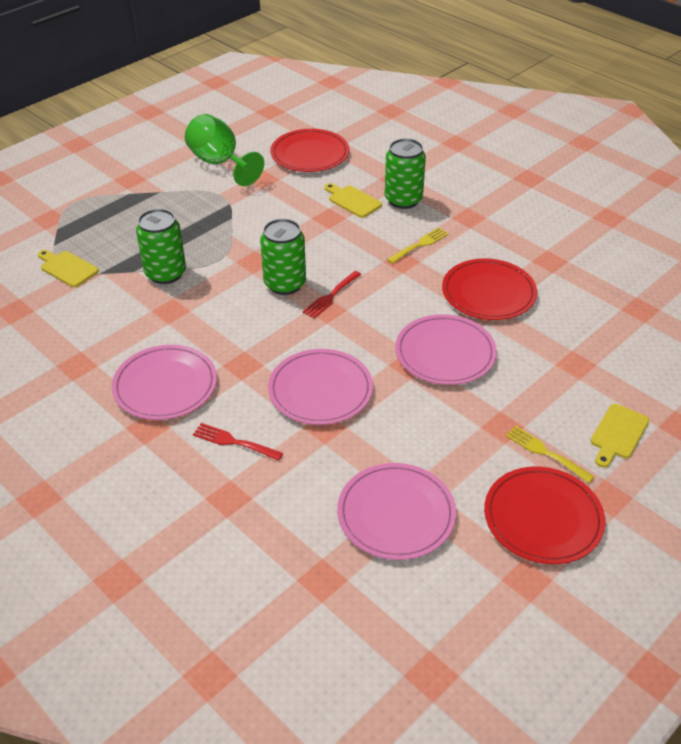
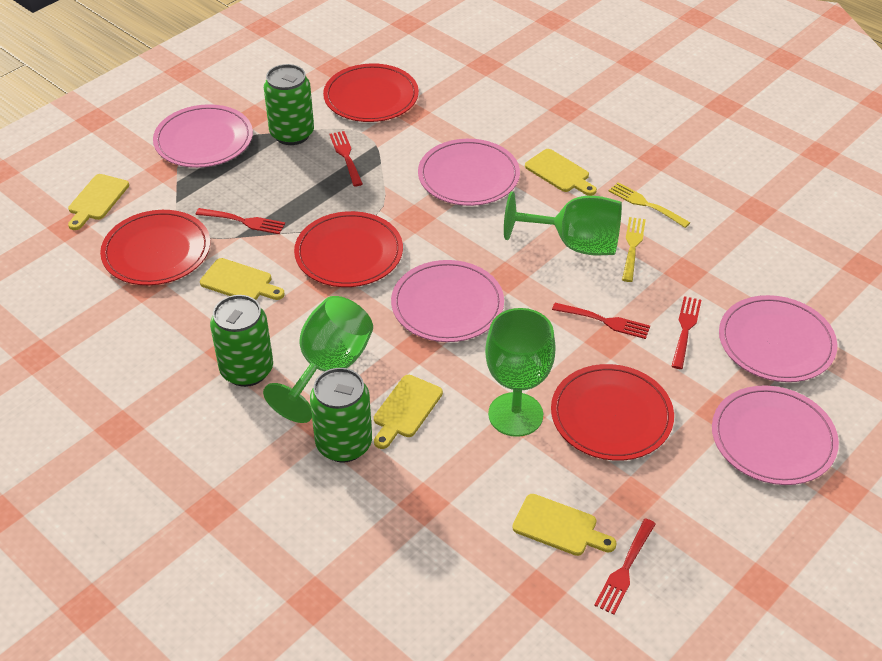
green goblet: 1 -> 3
pink plate: 4 -> 5
red fork: 2 -> 5
red plate: 3 -> 4
yellow cutting board: 3 -> 5

